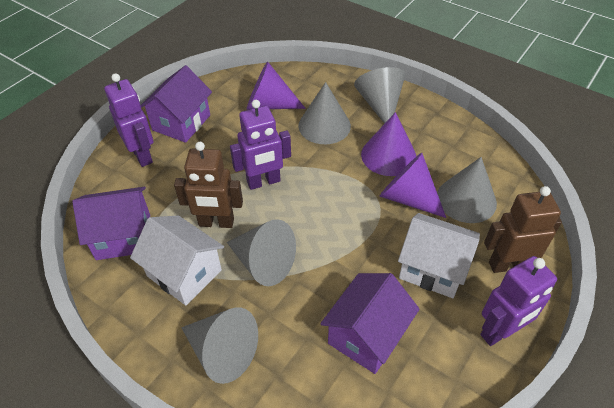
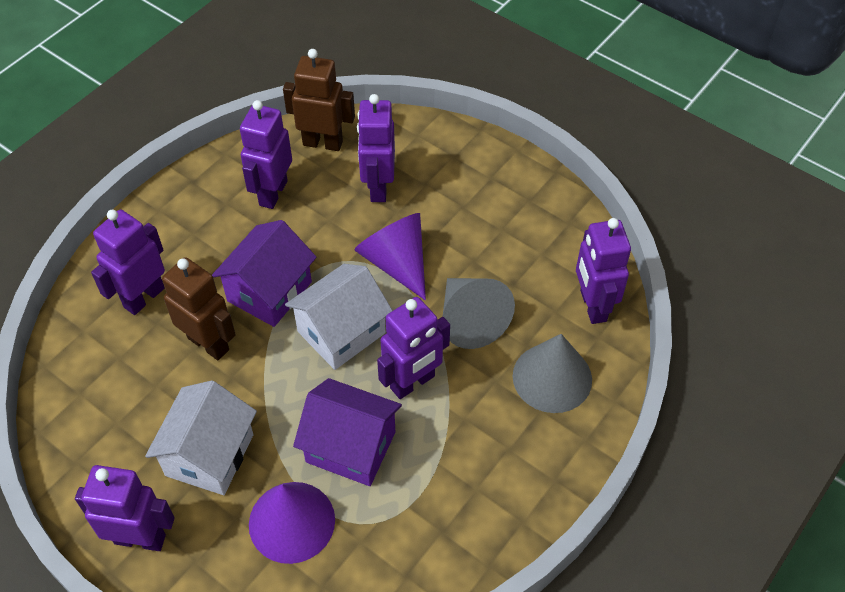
grey cone: 5 -> 2
purple cone: 3 -> 2
purple house: 3 -> 2
purple robot: 3 -> 6

